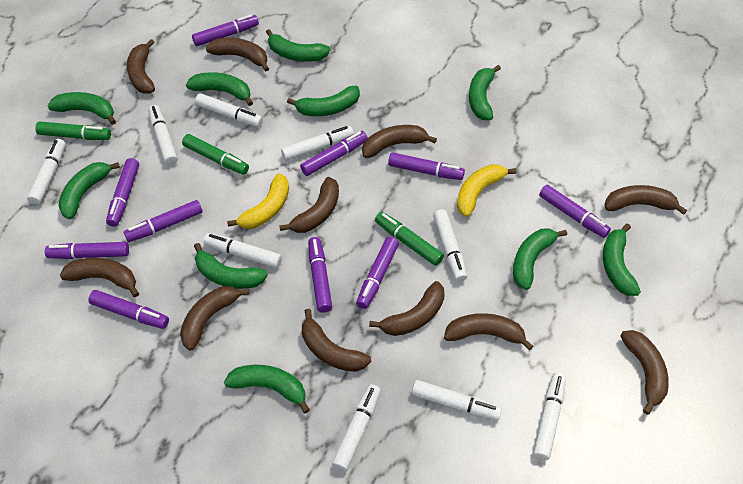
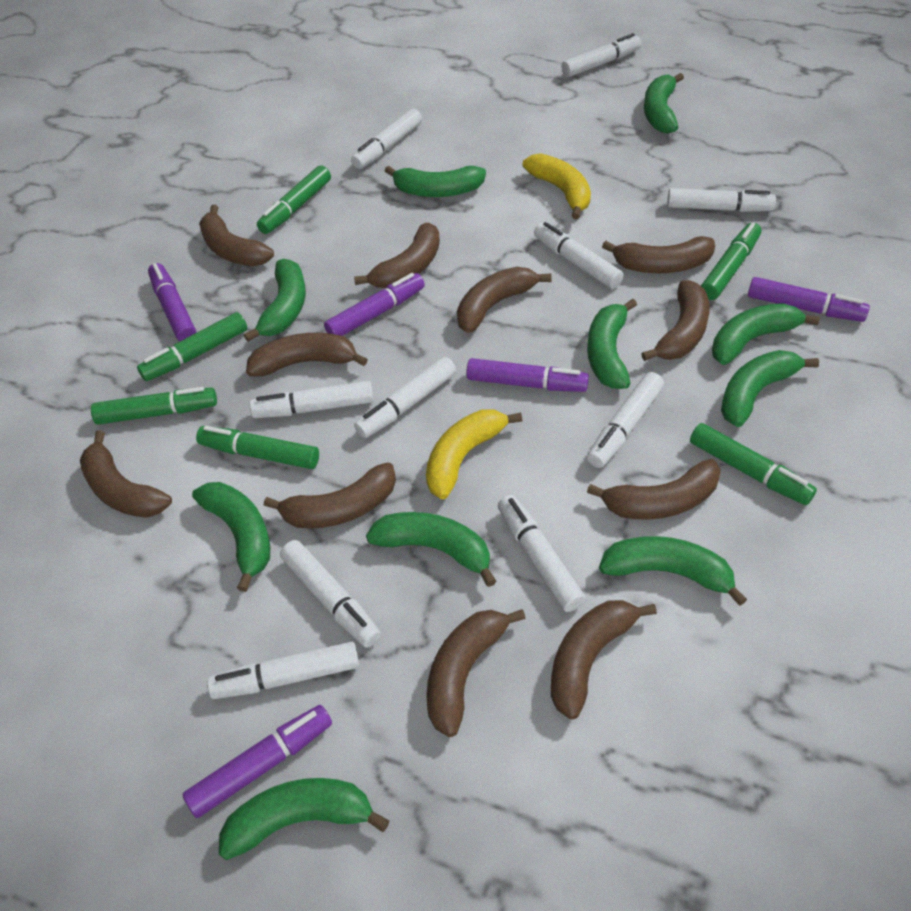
green marker: 3 -> 6
purple marker: 10 -> 5
white marker: 9 -> 10

